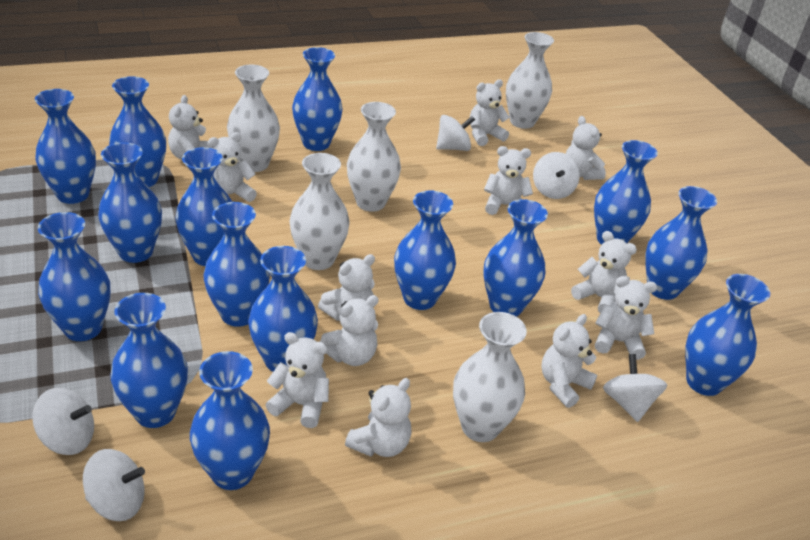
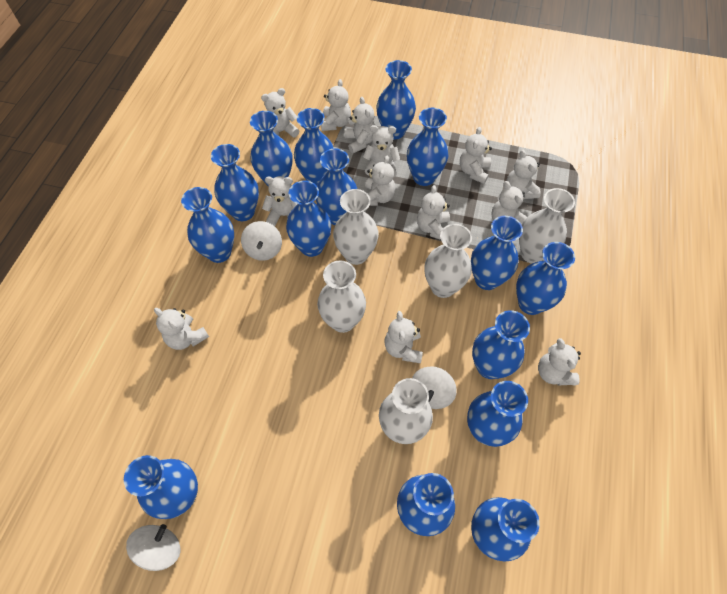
white spinning top: 5 -> 3
white teddy bear: 12 -> 13

